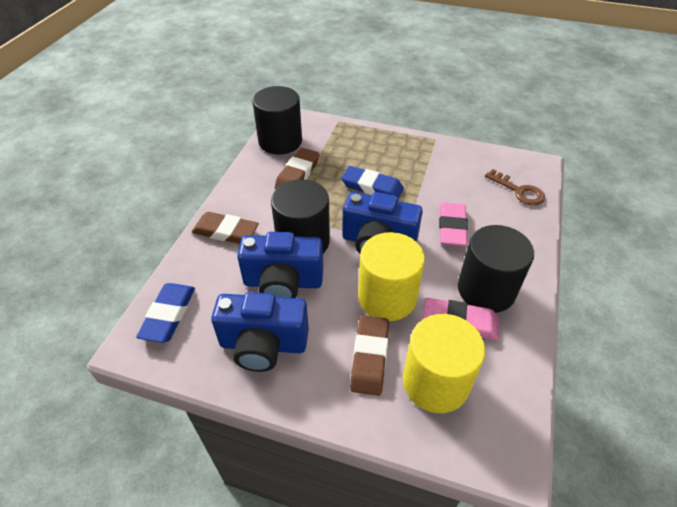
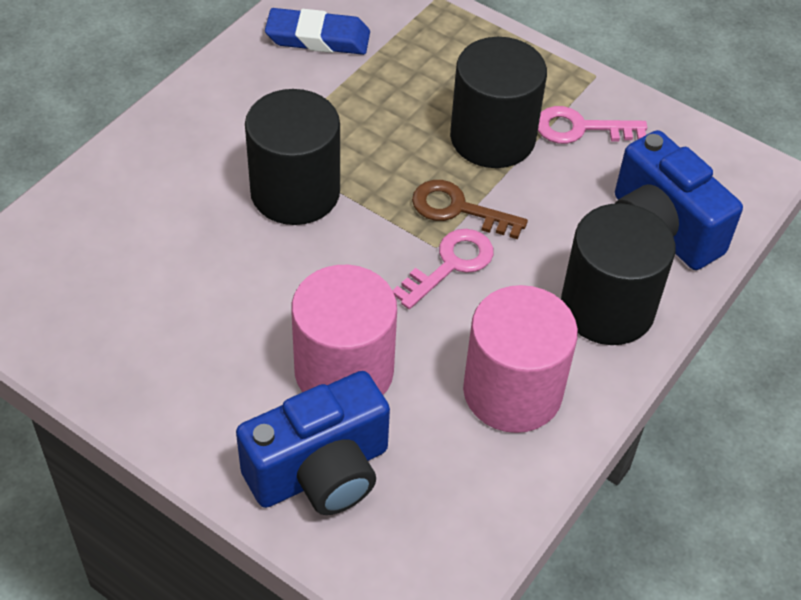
blue camera: 3 -> 2
blue eraser: 2 -> 1
brown eraser: 3 -> 0
pink cylinder: 0 -> 2
pink eraser: 2 -> 0
pink key: 0 -> 2
yellow cylinder: 2 -> 0

